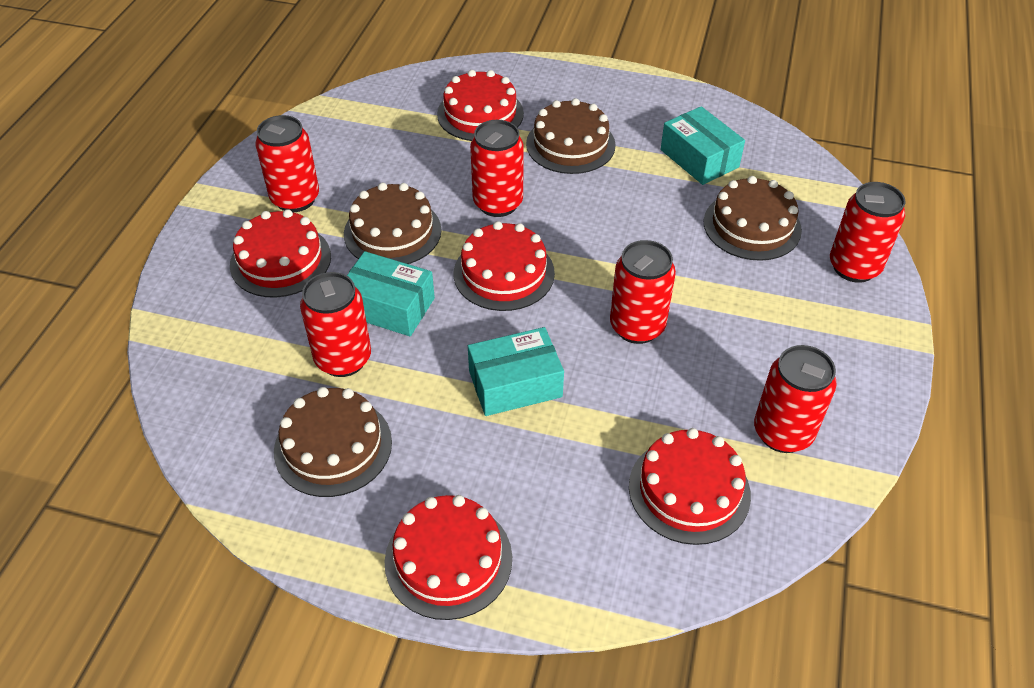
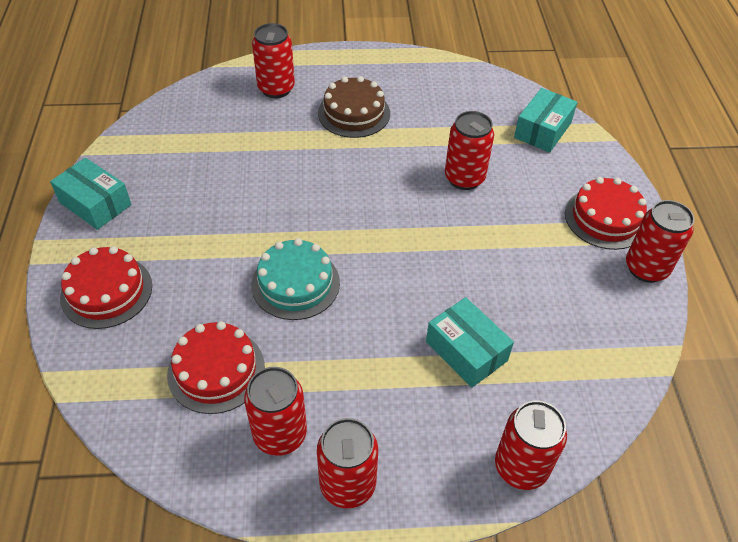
brown cake: 4 -> 1
red cake: 5 -> 3
turquoise cake: 0 -> 1

